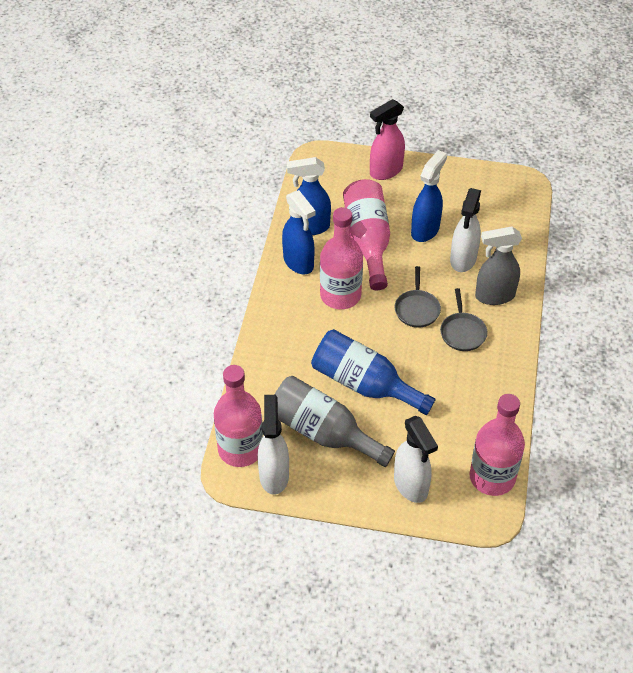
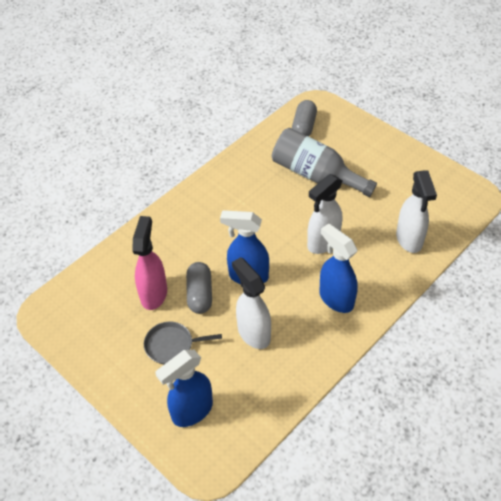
blue bottle: 1 -> 0
grey capsule: 0 -> 2
grey pan: 2 -> 1
grey spray bottle: 1 -> 0
pink bottle: 4 -> 0

